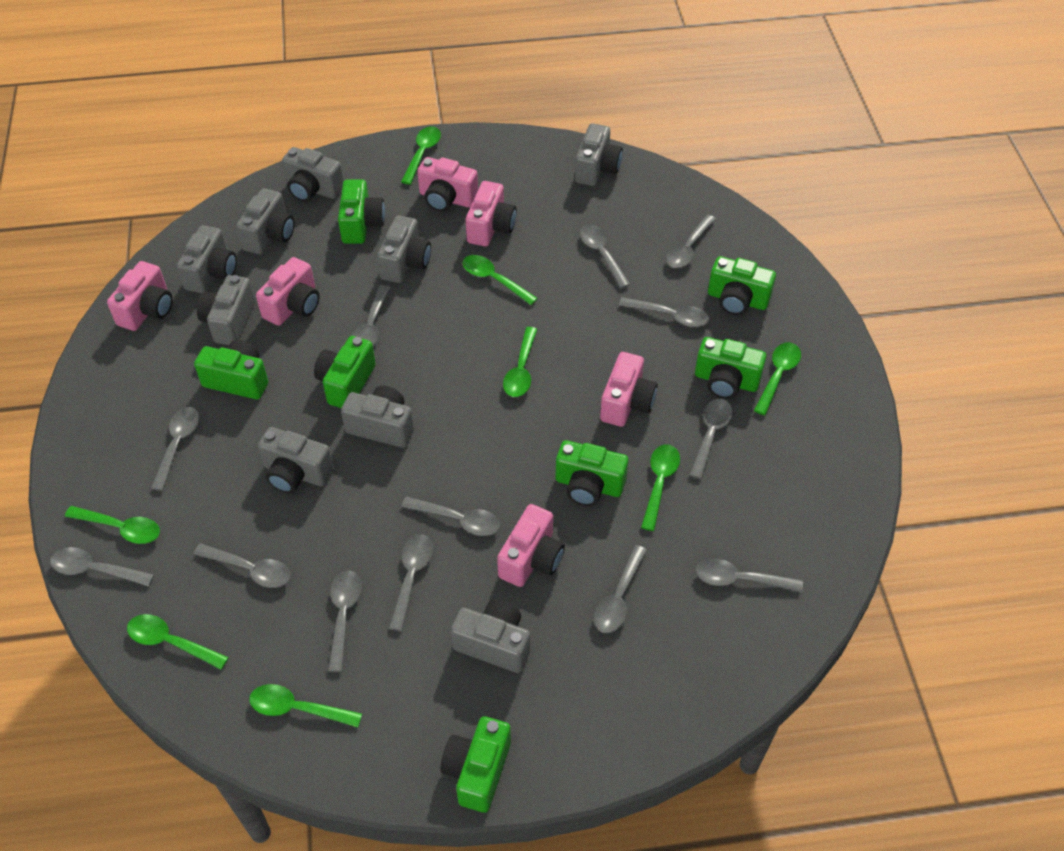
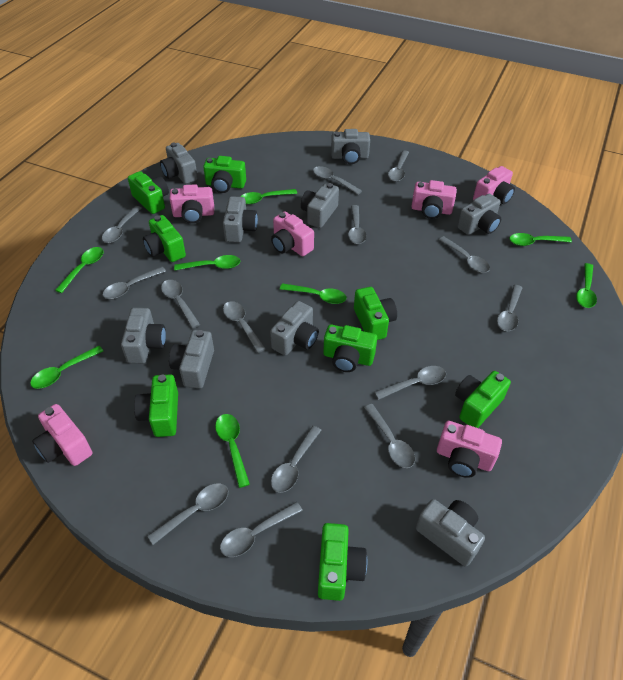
green camera: 7 -> 8
grey spoon: 13 -> 14

